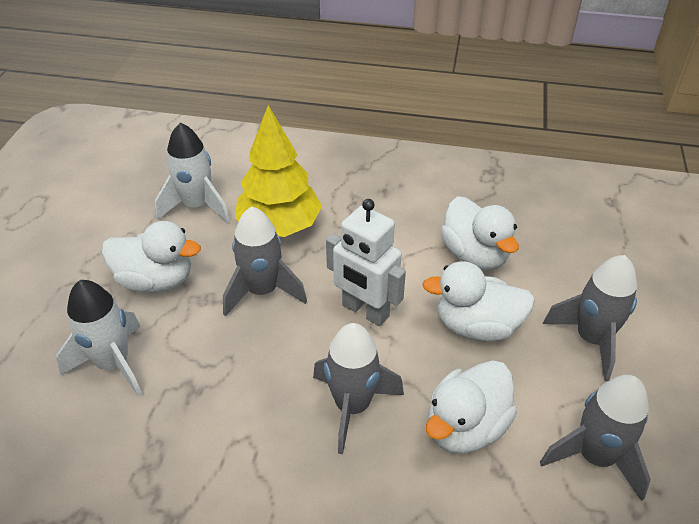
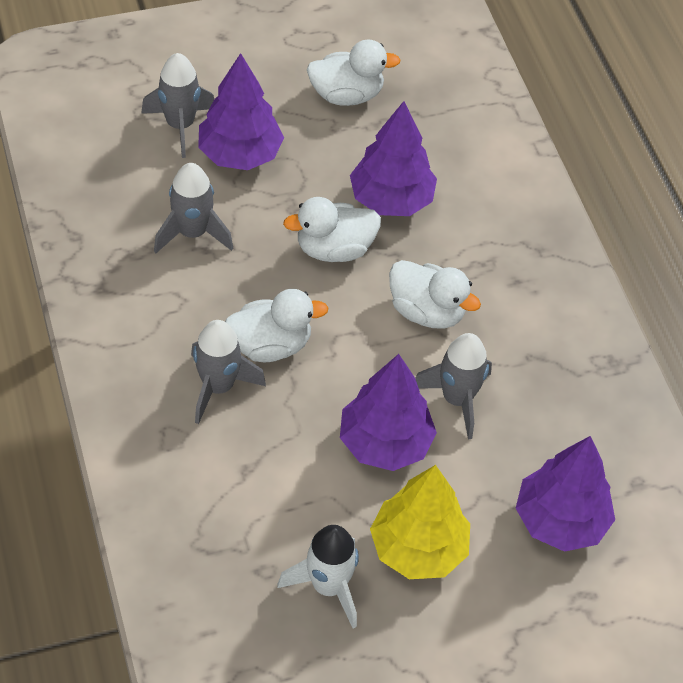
purple tree: 0 -> 4
white robot: 1 -> 0
white rocket: 2 -> 1

